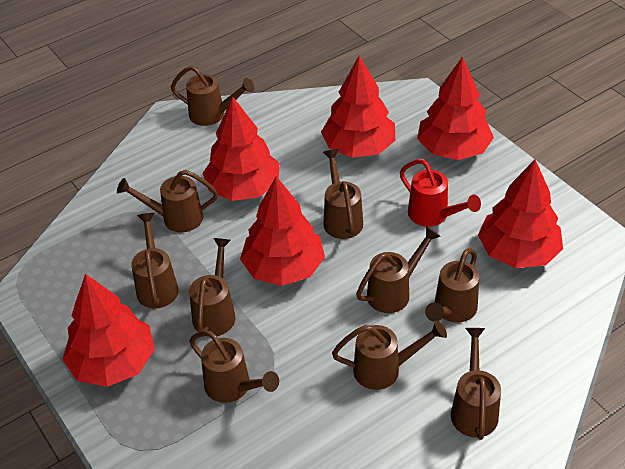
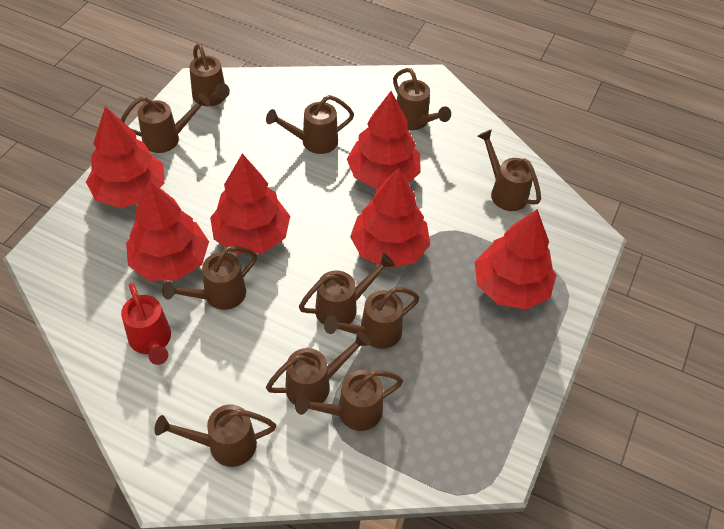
brown watering can: 10 -> 11

